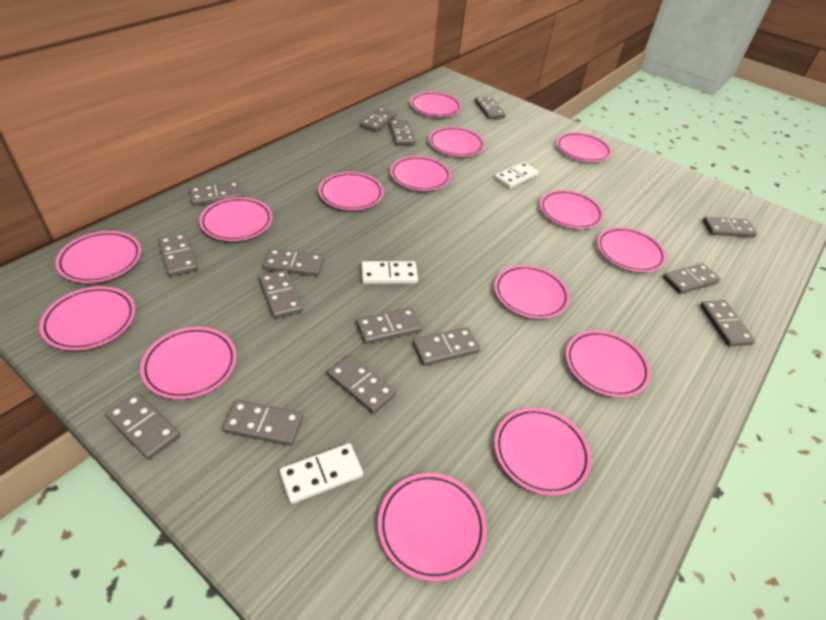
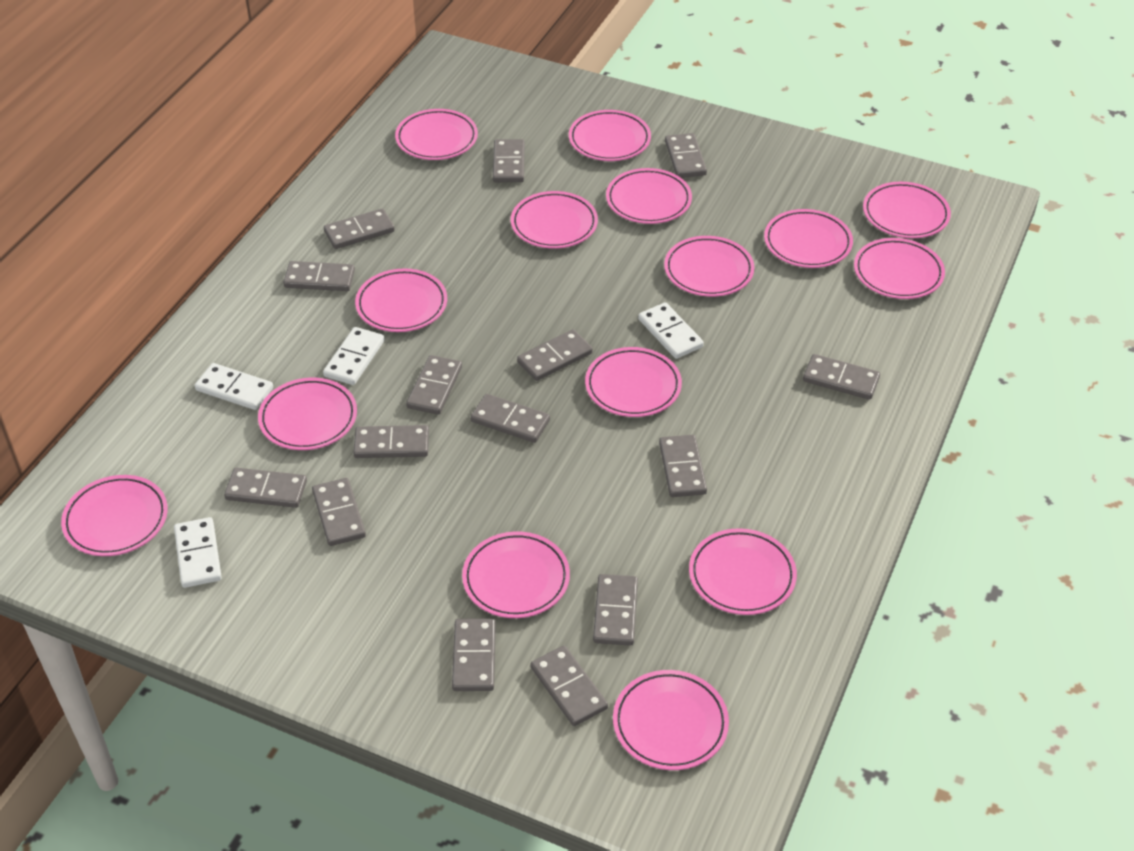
white domino: 3 -> 4

